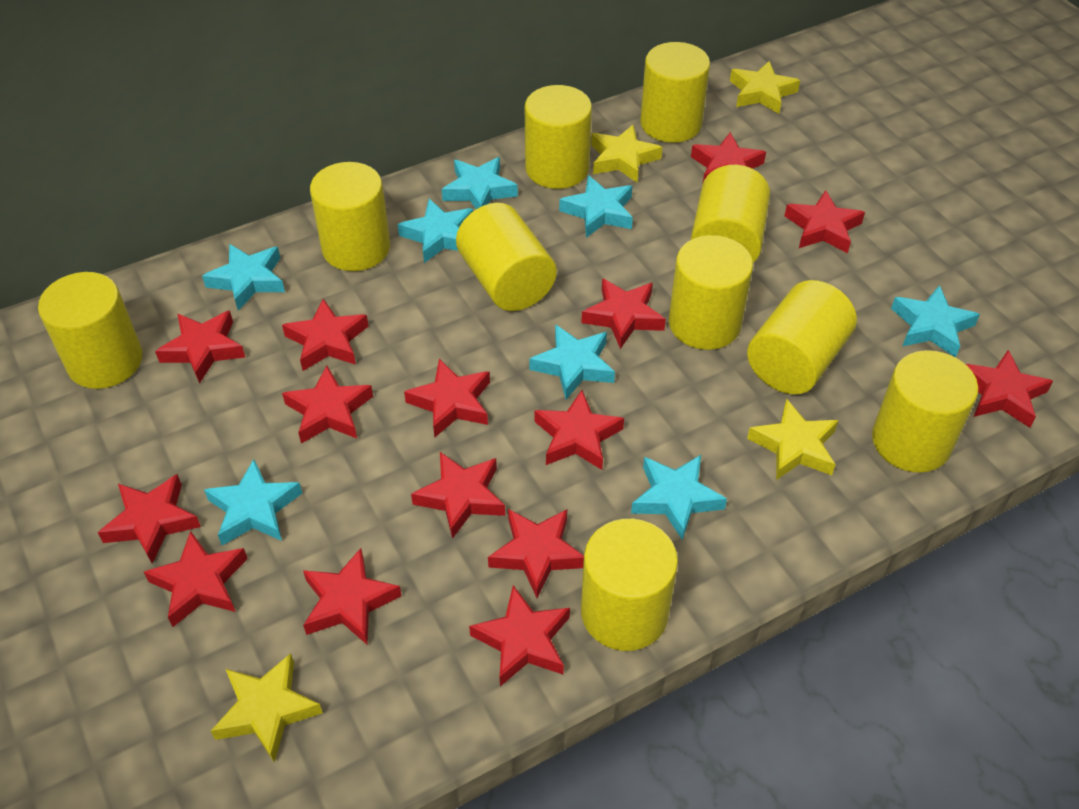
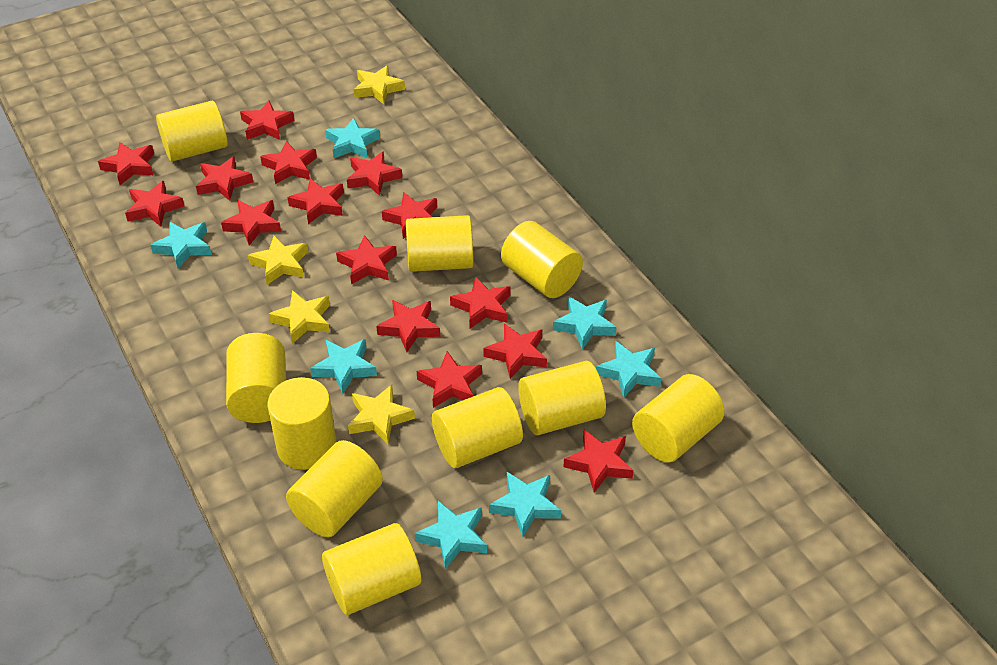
turquoise star: 8 -> 7

